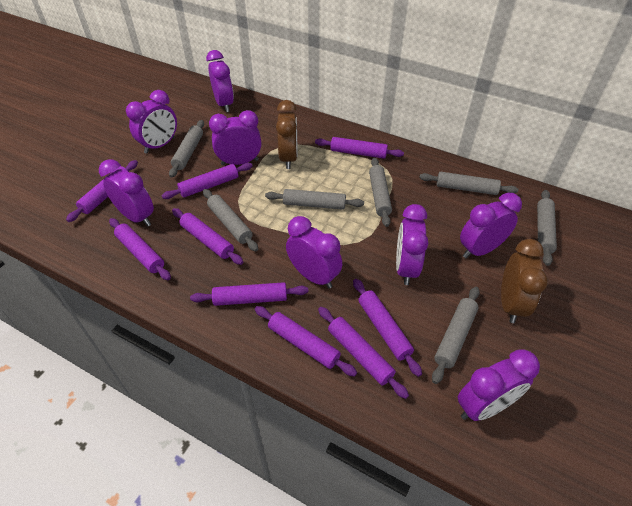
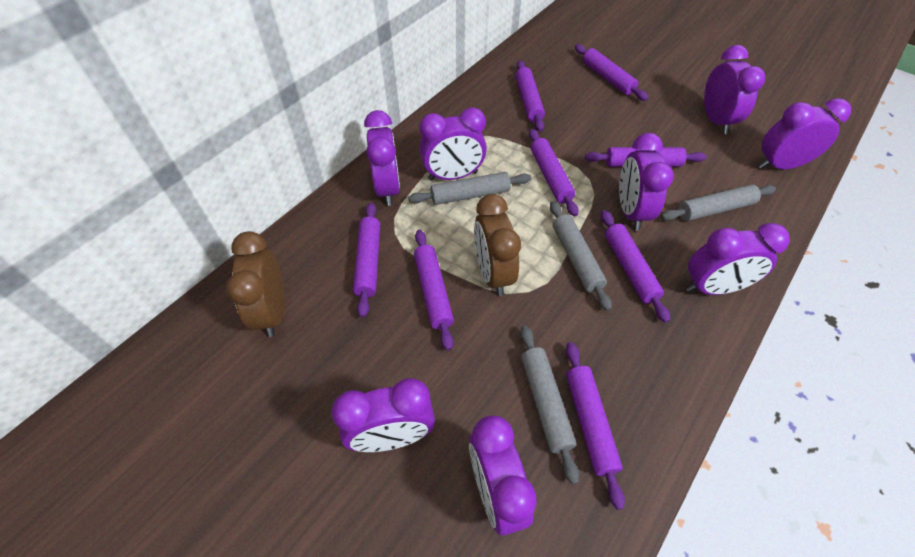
grey rolling pin: 7 -> 4
purple rolling pin: 9 -> 8

